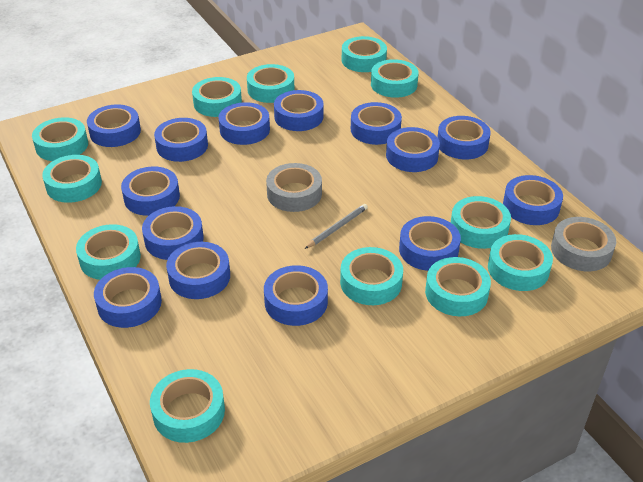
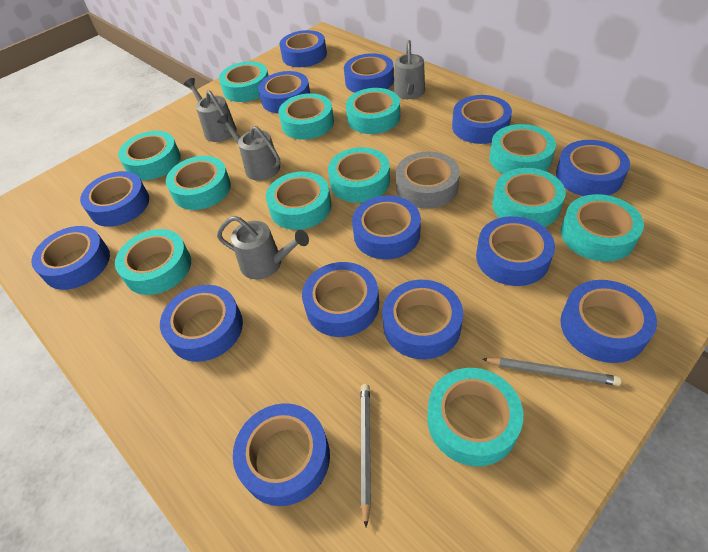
grey pencil: 1 -> 2
grey tape: 2 -> 1
grey watering can: 0 -> 4

